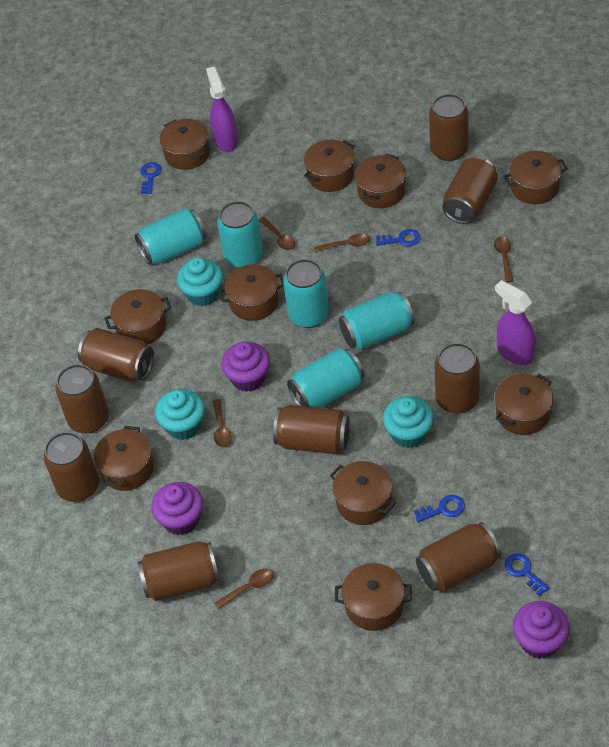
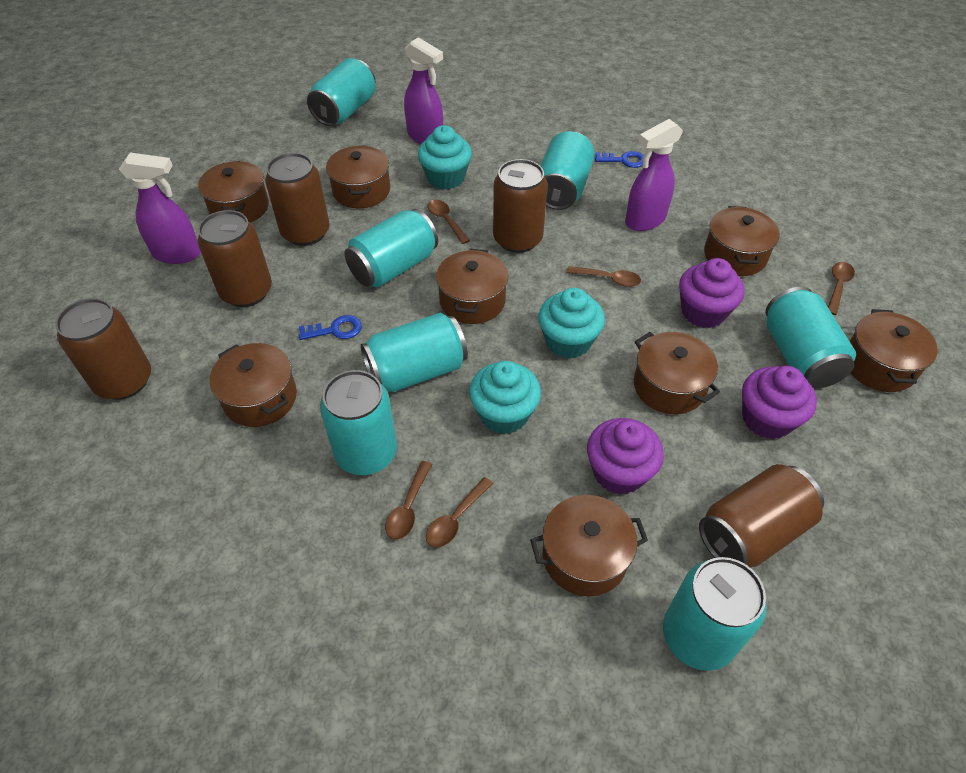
blue key: 4 -> 2
brown can: 9 -> 5
brown pot: 10 -> 8
purple spray bottle: 2 -> 3
turquoise can: 5 -> 7

